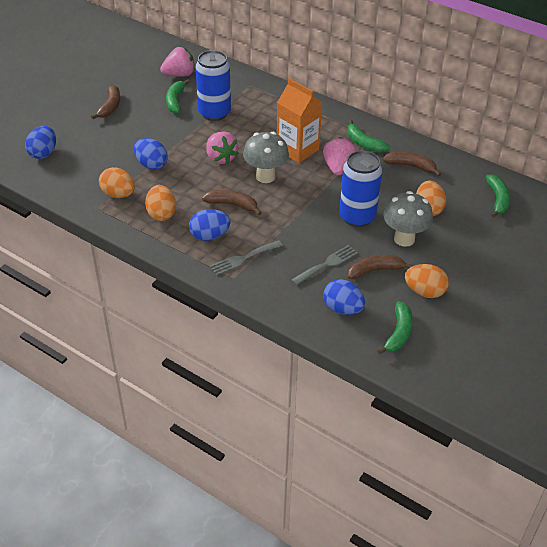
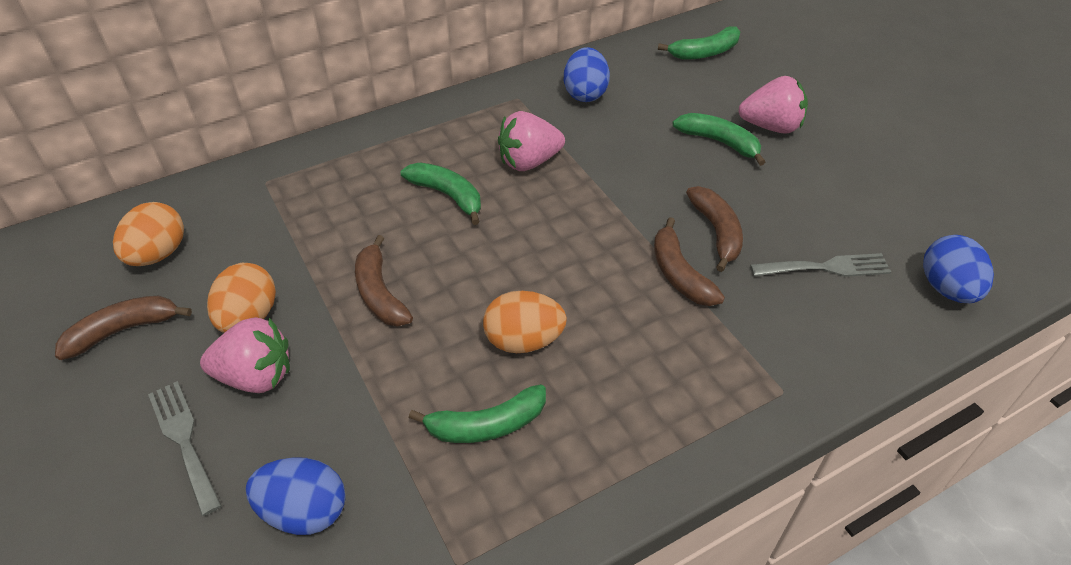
blue can: 2 -> 0
blue egg: 4 -> 3
grey mushroom: 2 -> 0
orange carton: 1 -> 0
orange egg: 4 -> 3

